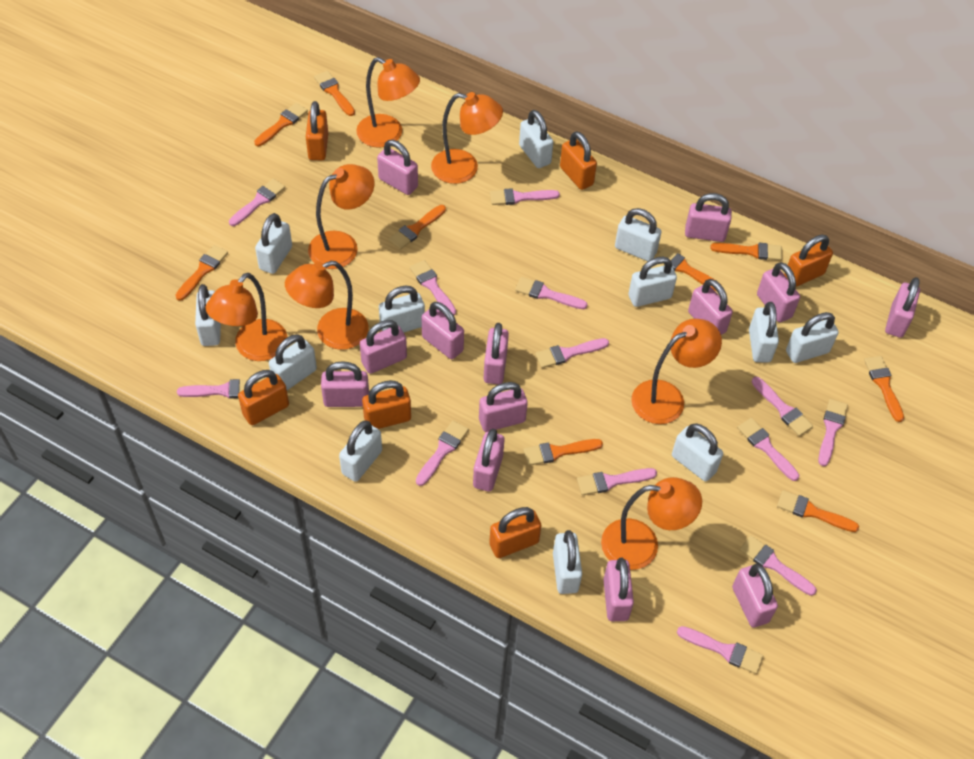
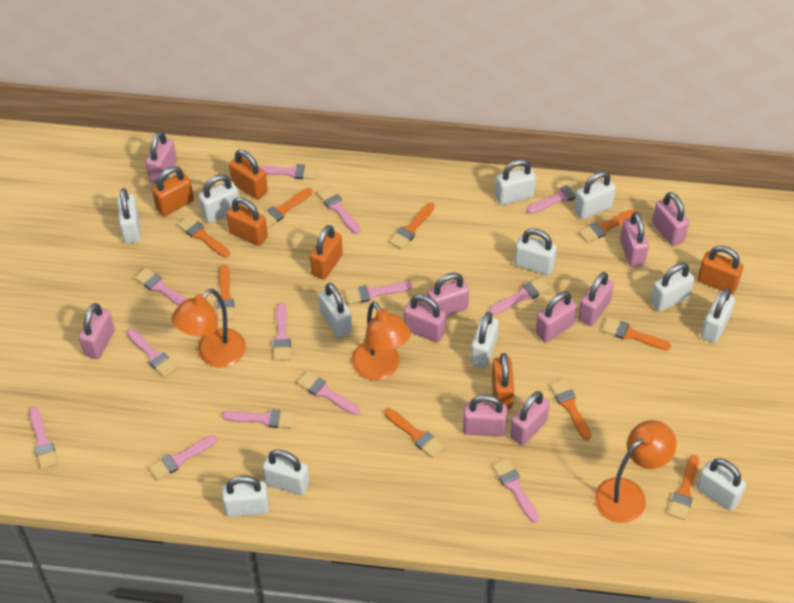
orange lamp: 7 -> 3
pink padlock: 13 -> 10

